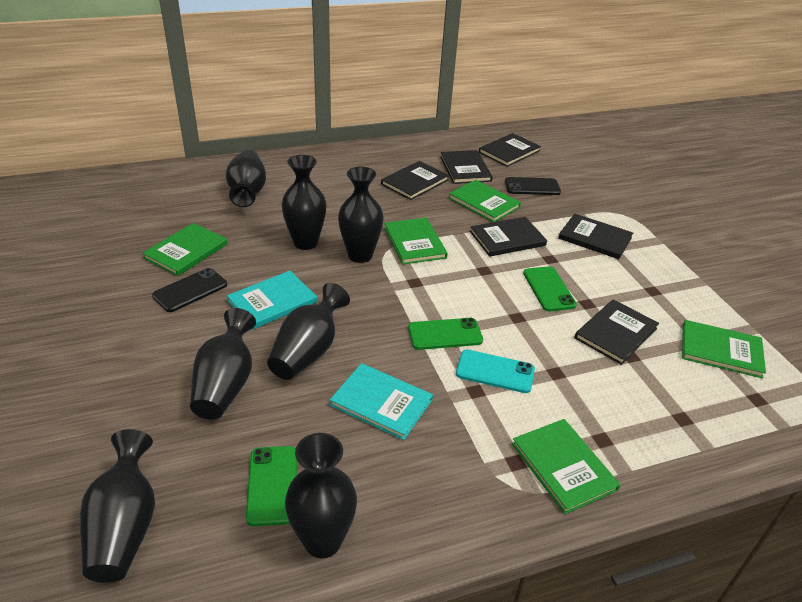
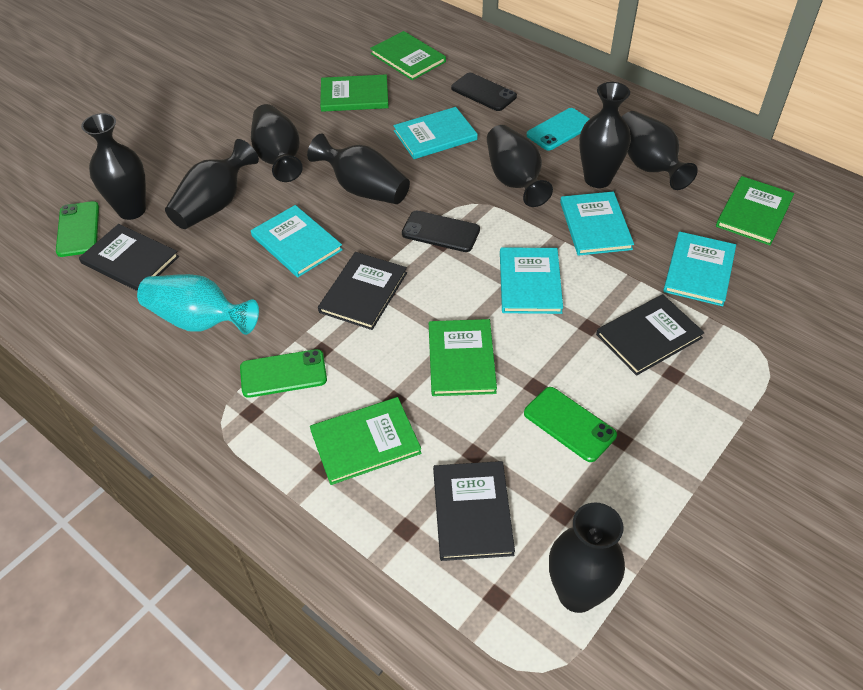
black book: 6 -> 4
black vase: 7 -> 8
turquoise book: 2 -> 5
turquoise vase: 0 -> 1

